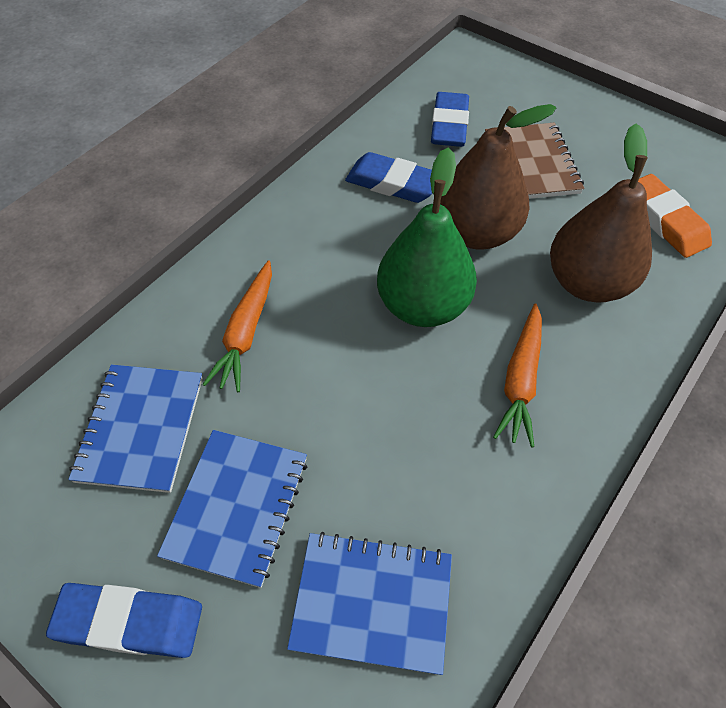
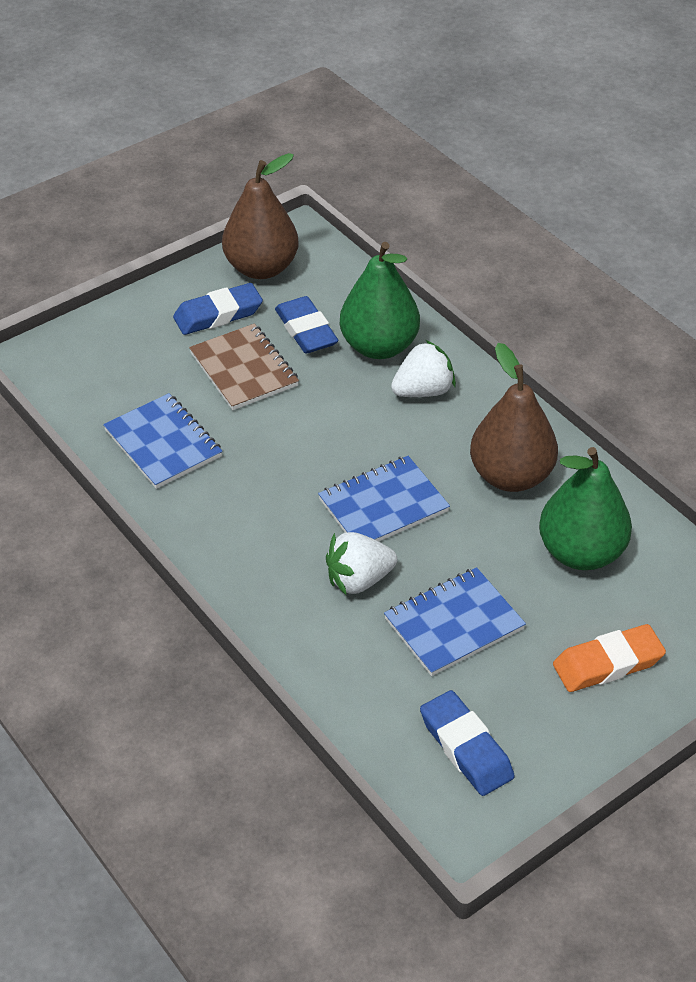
green pear: 1 -> 2
orange carrot: 2 -> 0
white strawberry: 0 -> 2

